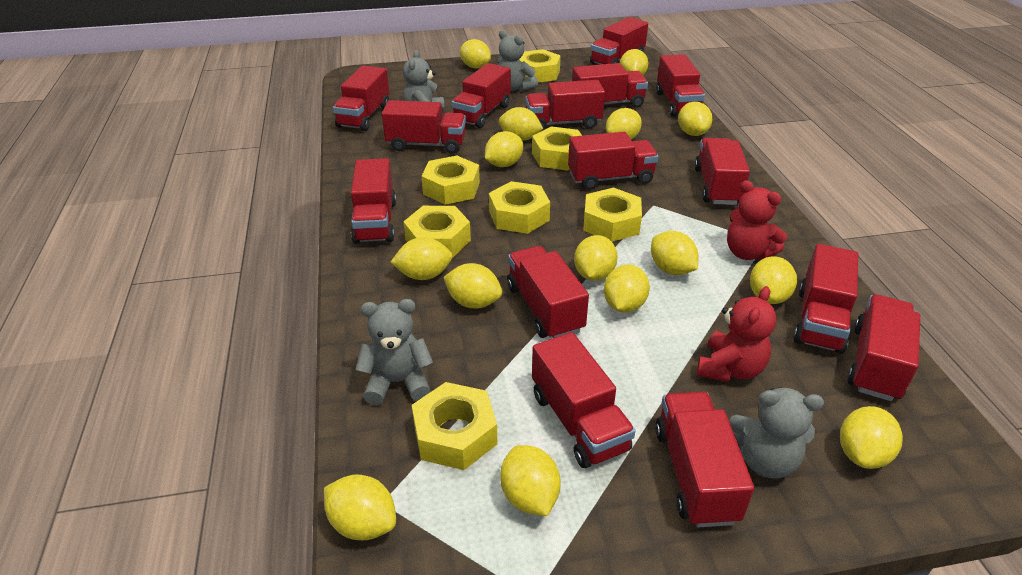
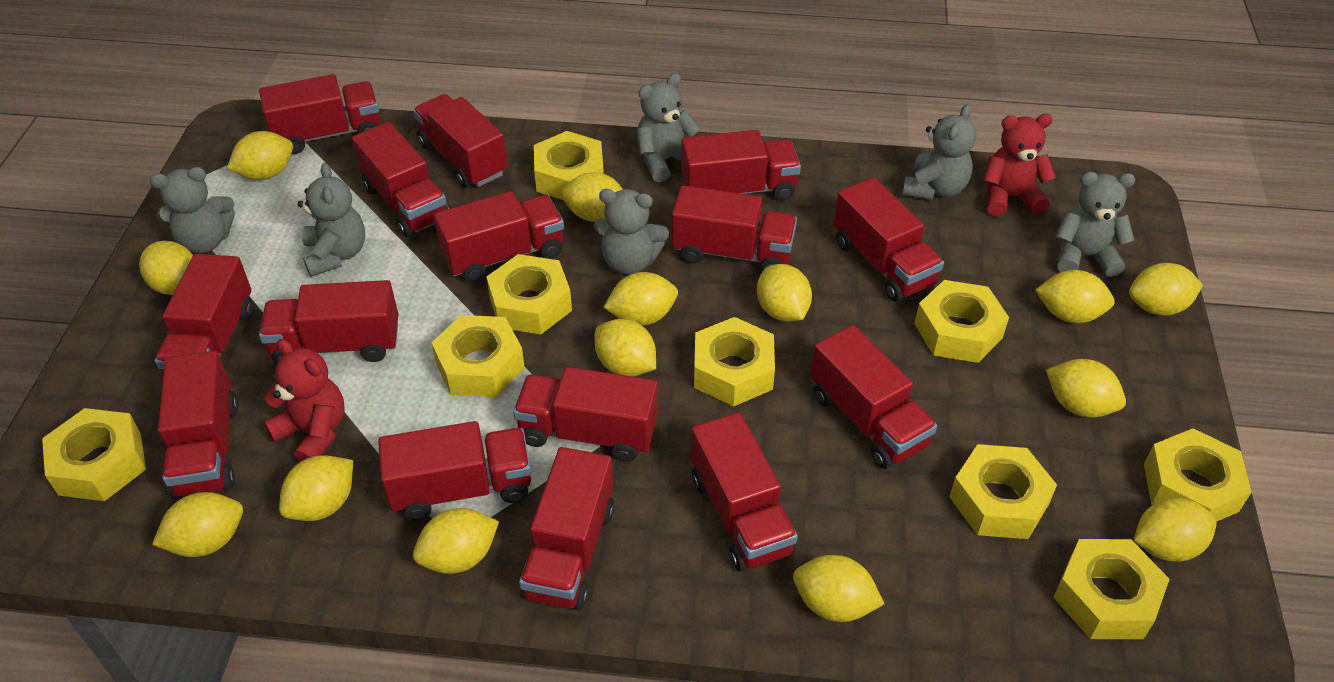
grey teddy bear: 4 -> 6
yellow lemon: 15 -> 14
yellow nut: 7 -> 9

